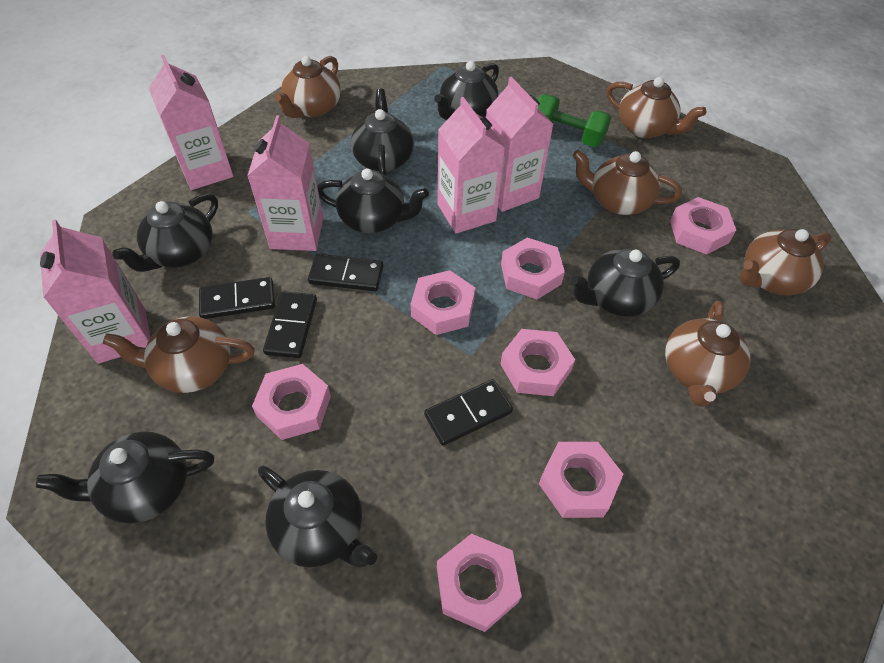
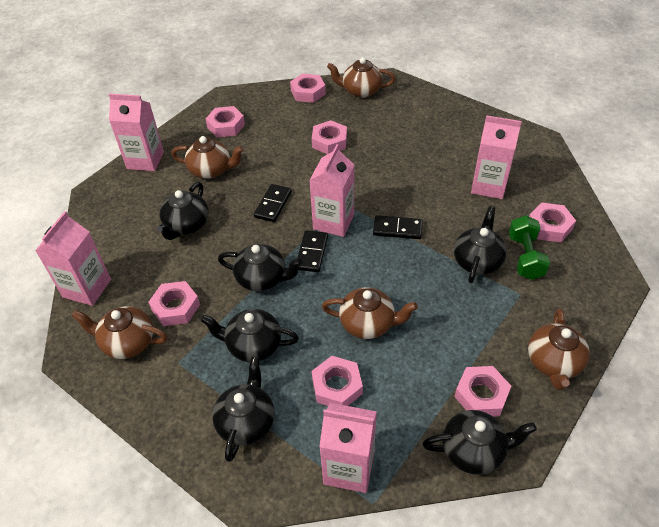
black domino: 4 -> 3
black teapot: 7 -> 6
brown teapot: 6 -> 5

